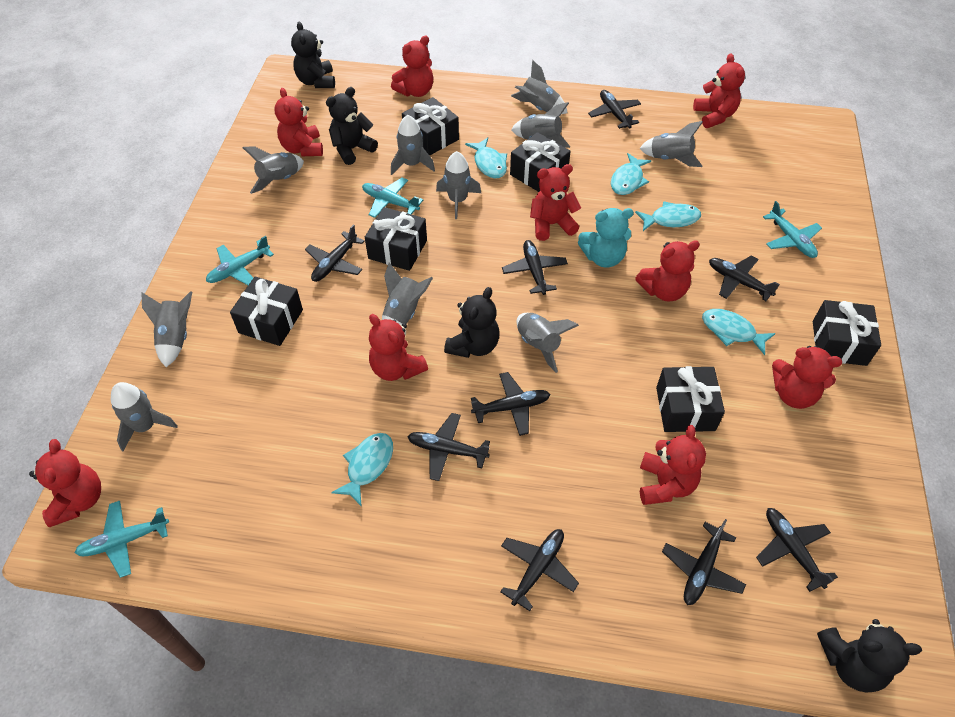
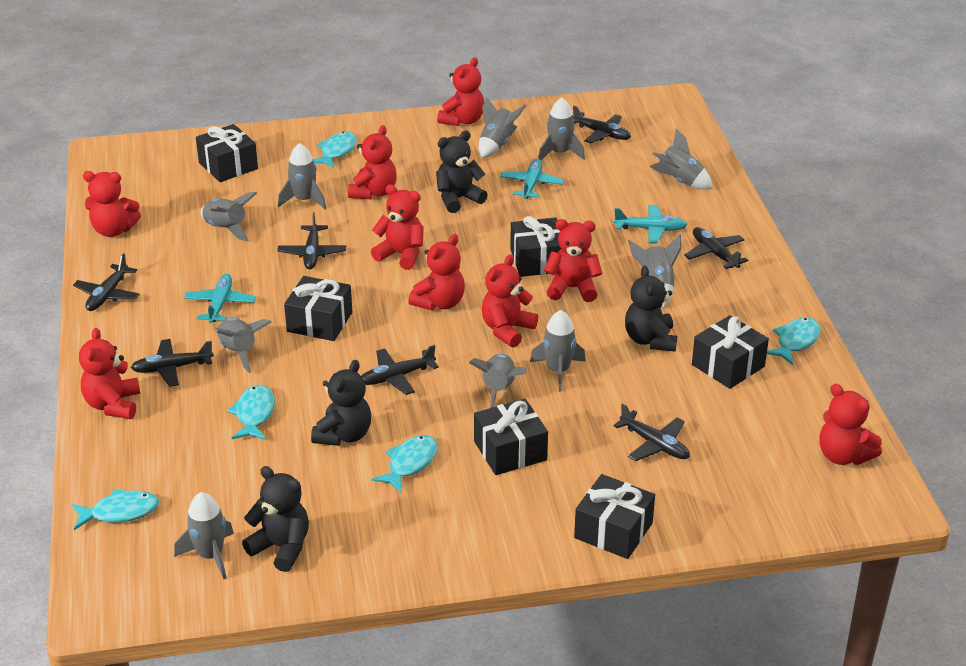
black plane: 9 -> 7
turquoise plane: 4 -> 3
turquoise teddy bear: 1 -> 0

